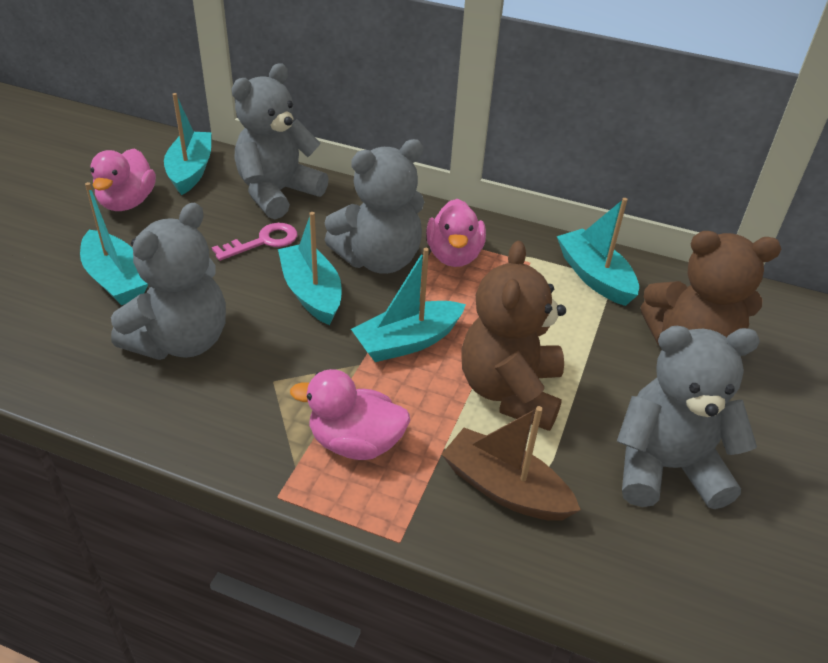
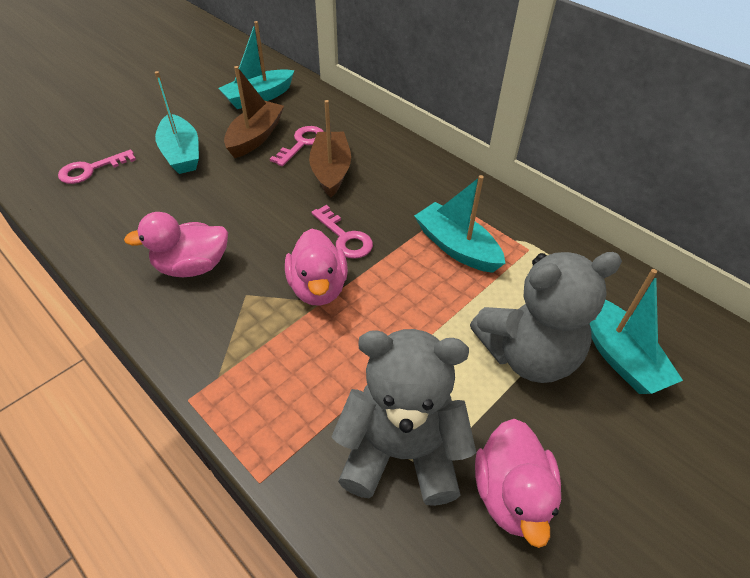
brown boat: 1 -> 2
brown teddy bear: 2 -> 0
grey teddy bear: 4 -> 2
pink key: 1 -> 3
turquoise boat: 5 -> 4

